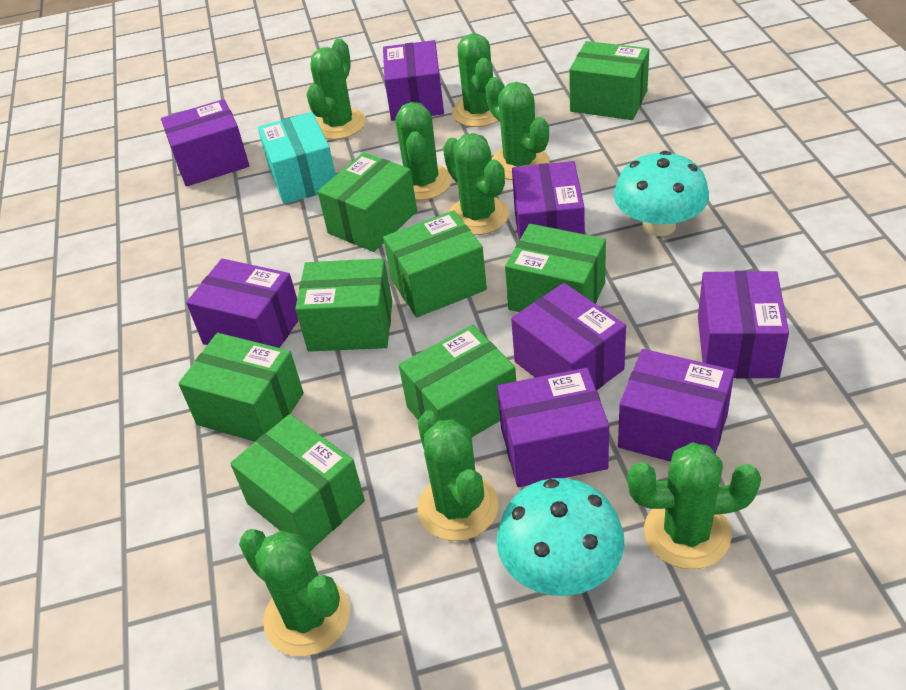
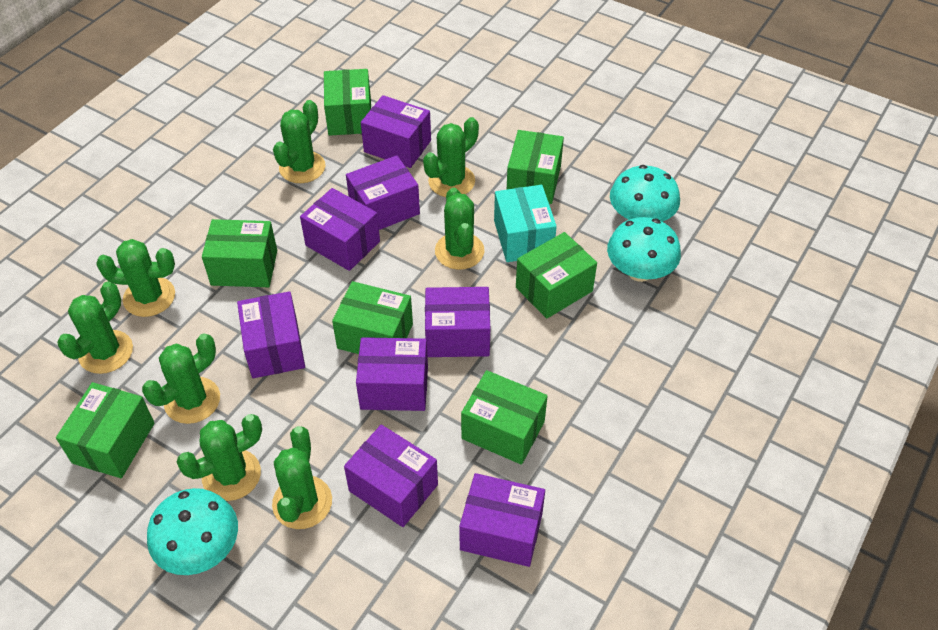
green box: 8 -> 7
turquoise mushroom: 2 -> 3

